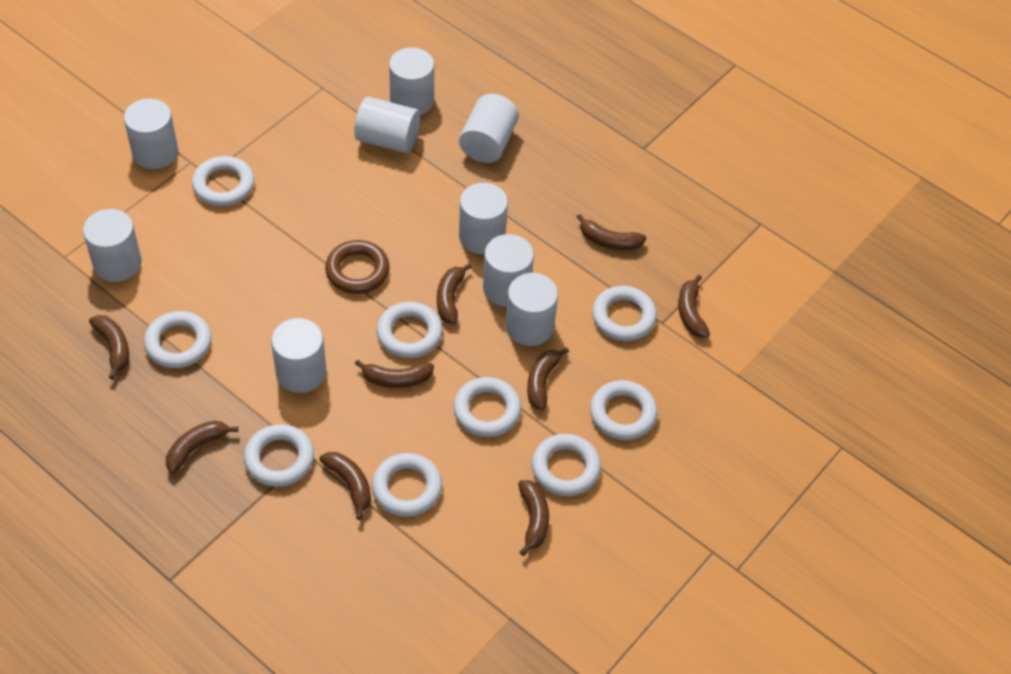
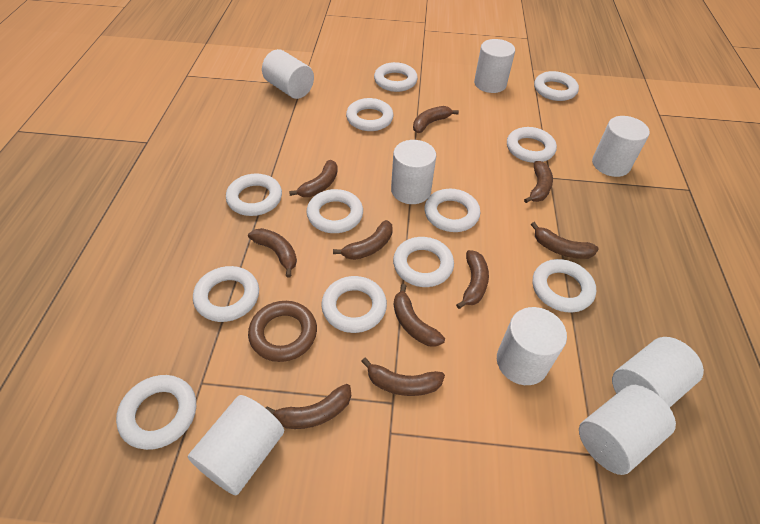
brown banana: 9 -> 10
white cylinder: 9 -> 8
white ring: 9 -> 12

